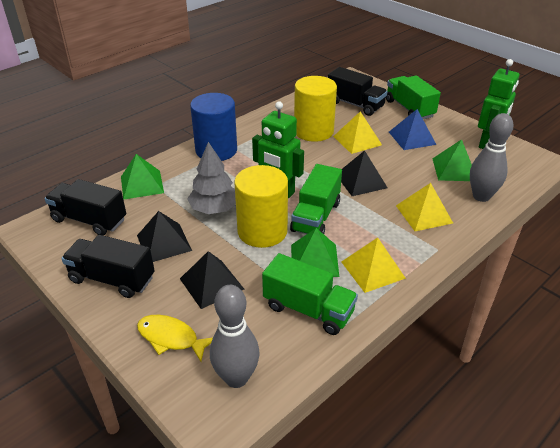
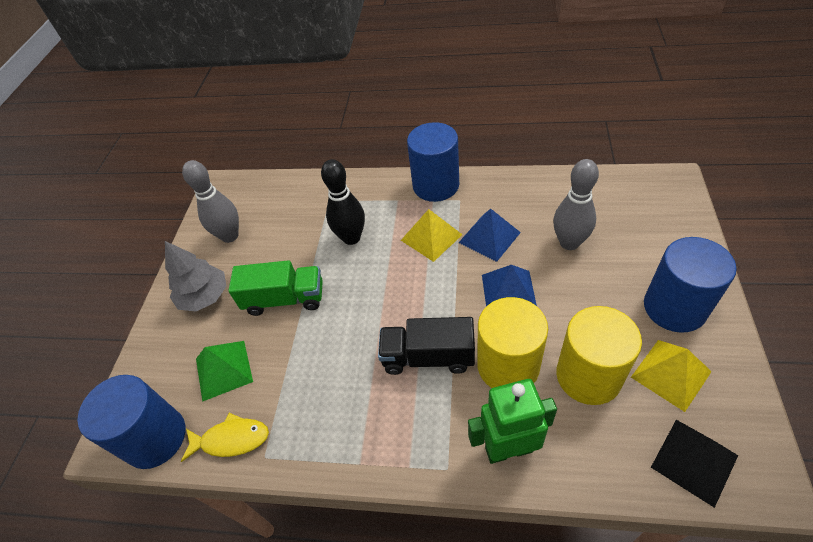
black bowling pin: 0 -> 1
black pyramid: 3 -> 1
black truck: 3 -> 1
blue cylinder: 1 -> 3
blue pyramid: 1 -> 2
green pyramid: 3 -> 1
green robot: 2 -> 1
green truck: 3 -> 1
yellow pyramid: 3 -> 2

